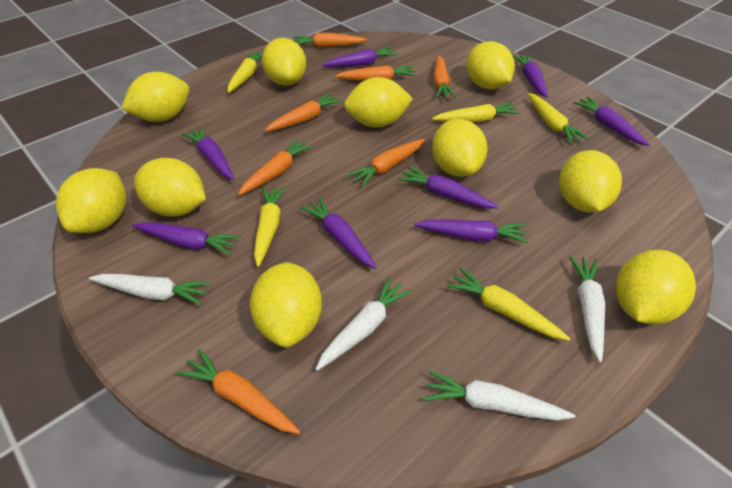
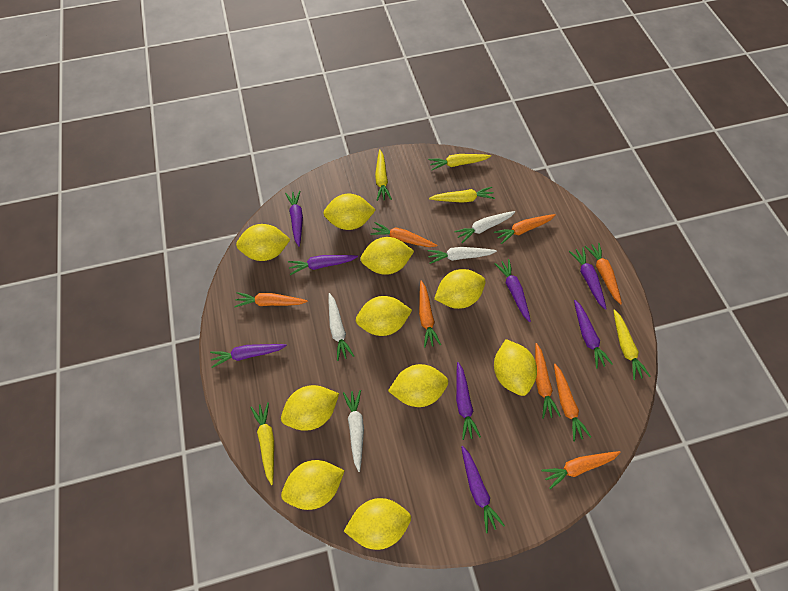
orange carrot: 7 -> 8

